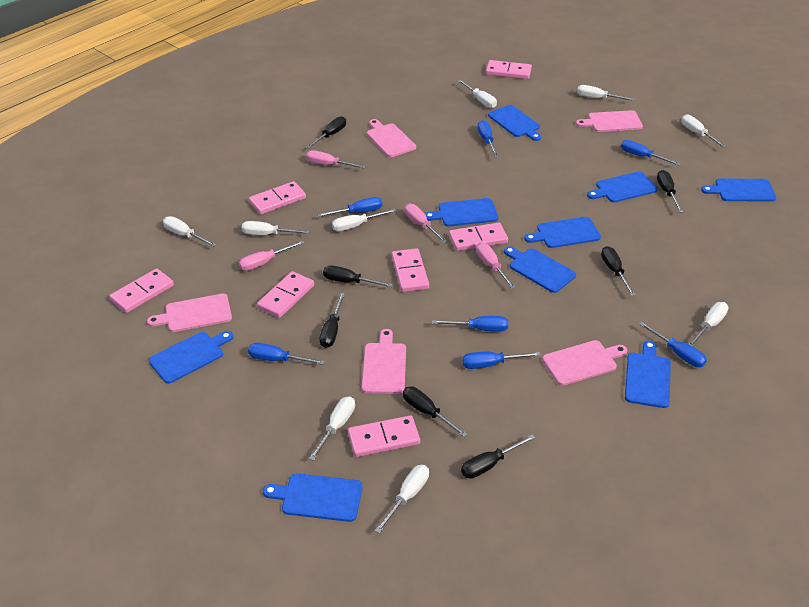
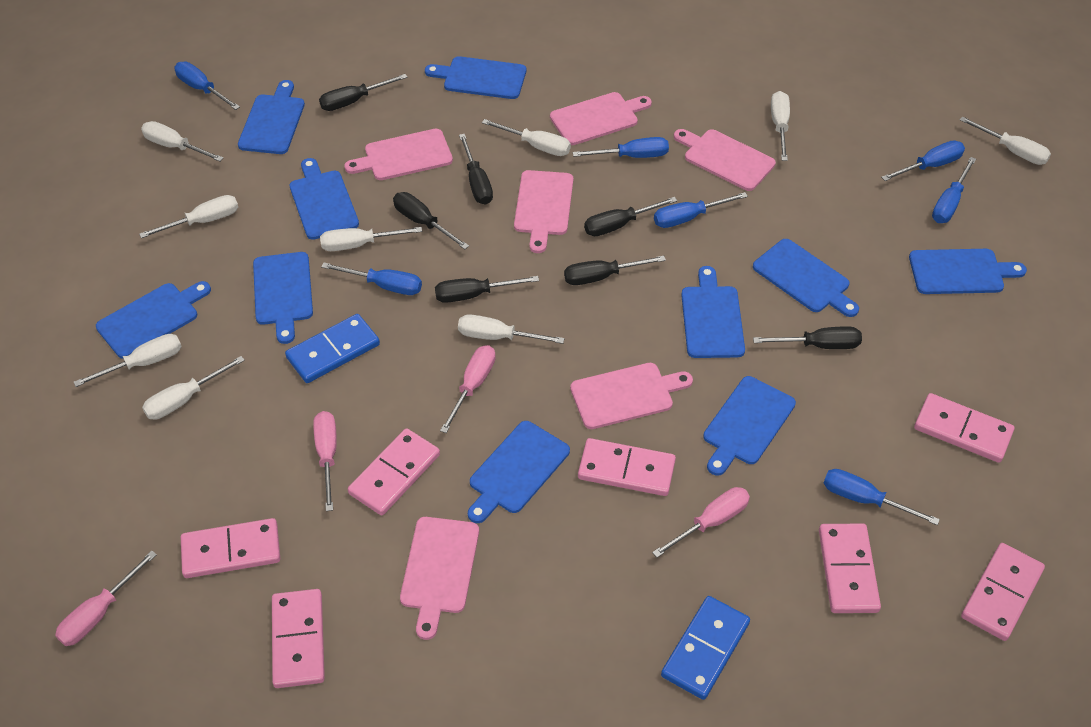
blue cutting board: 9 -> 10
blue domino: 0 -> 2
pink cutting board: 5 -> 6

